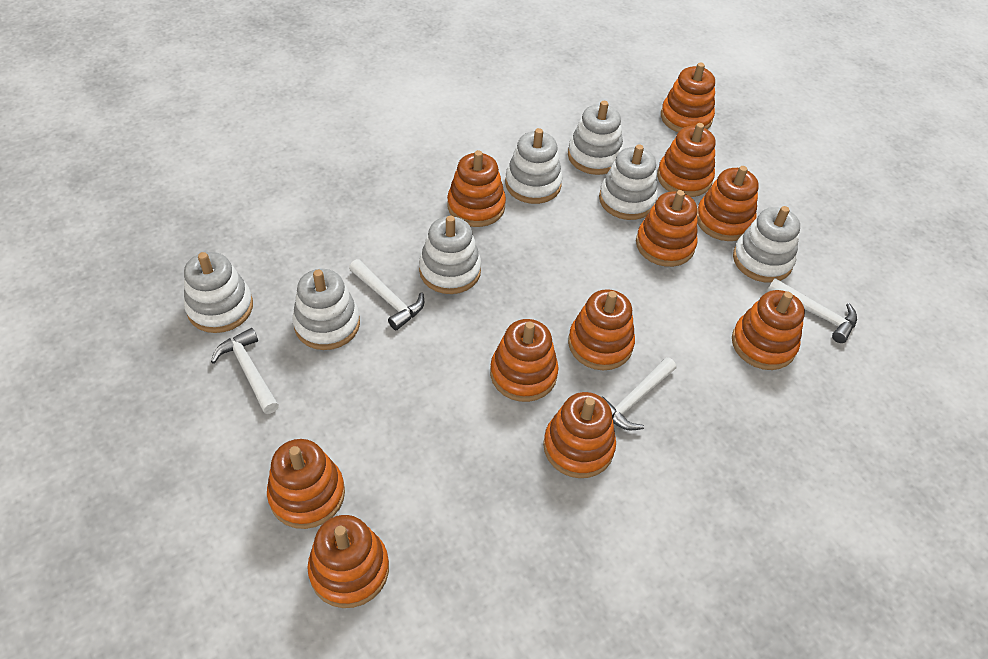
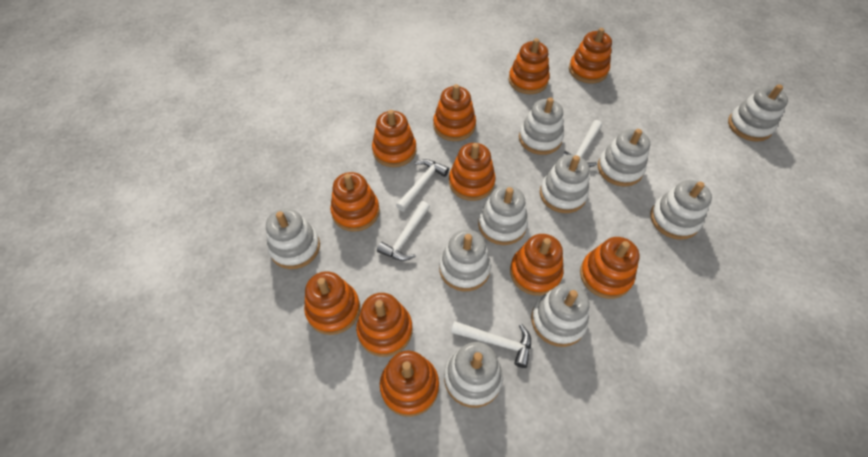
white stacking toy: 7 -> 10

